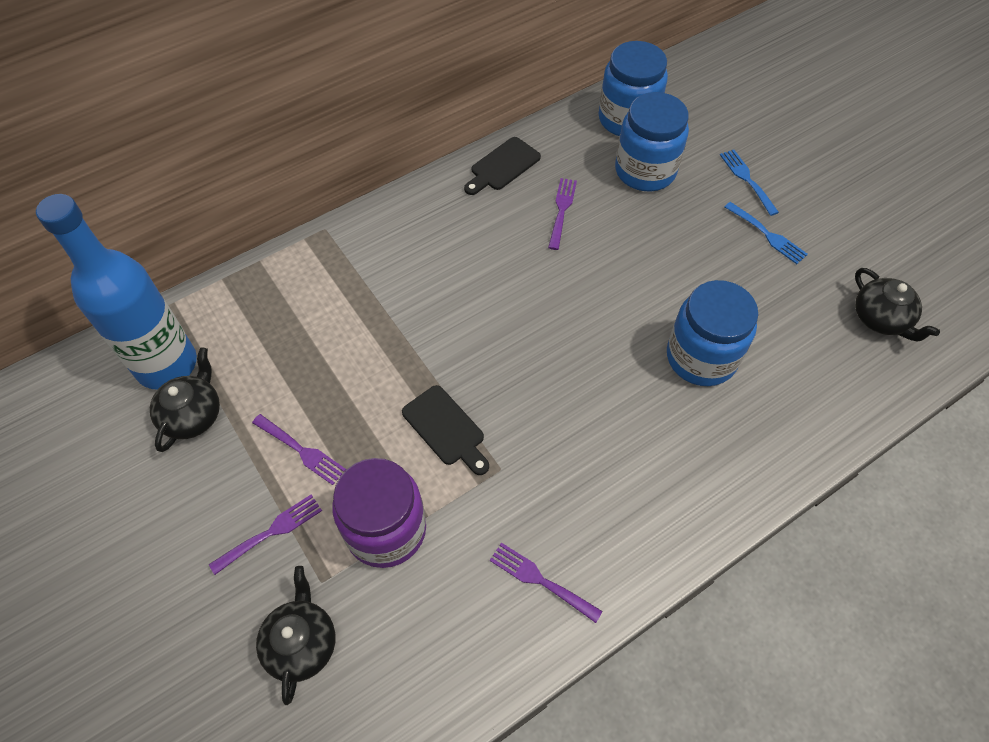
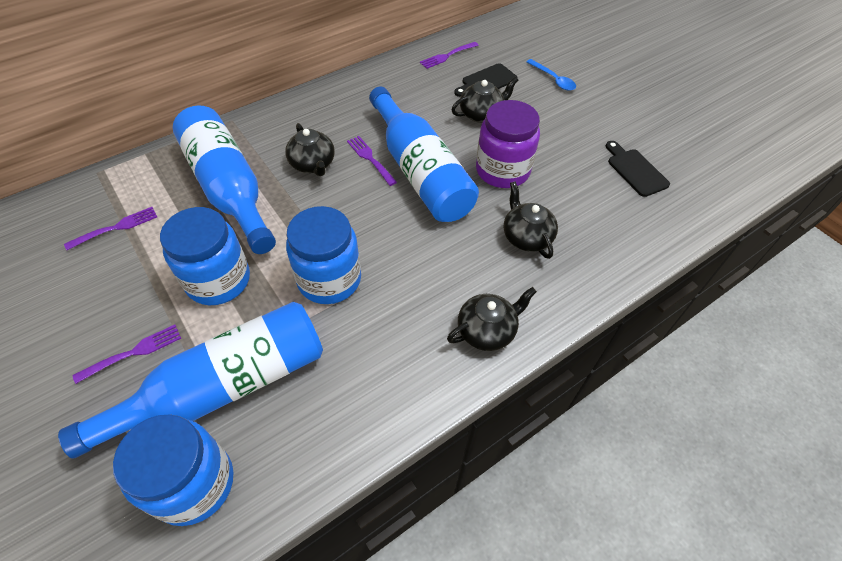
black teapot: 3 -> 4
blue bottle: 1 -> 3
blue fork: 2 -> 0
blue spoon: 0 -> 1

